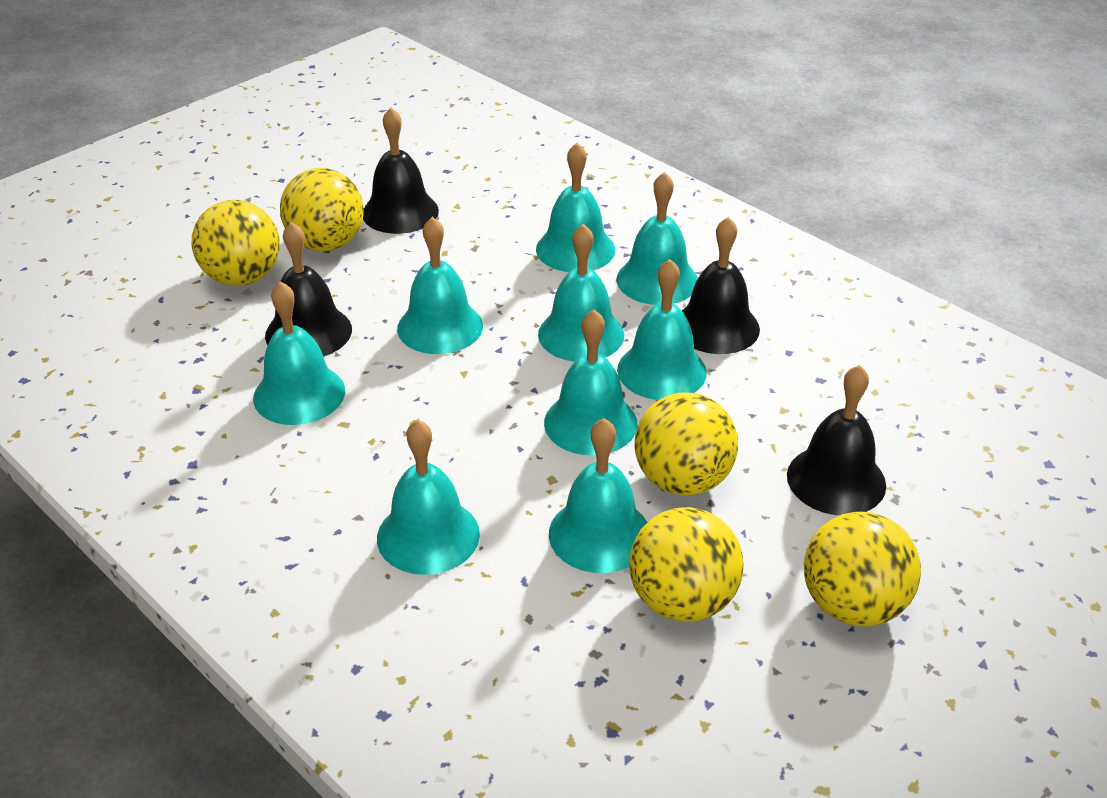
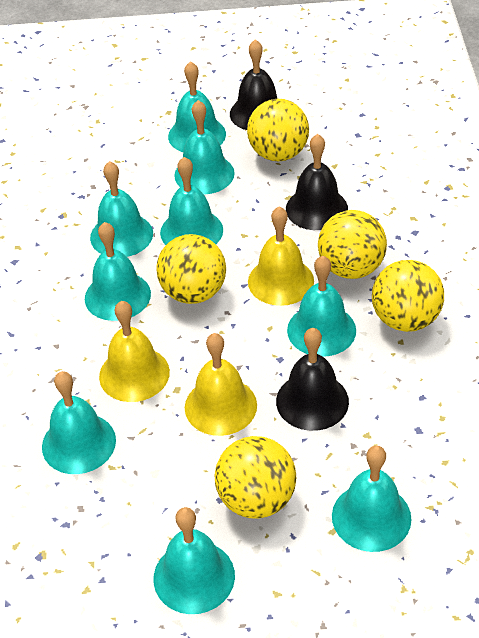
black bell: 4 -> 3
yellow bell: 0 -> 3

